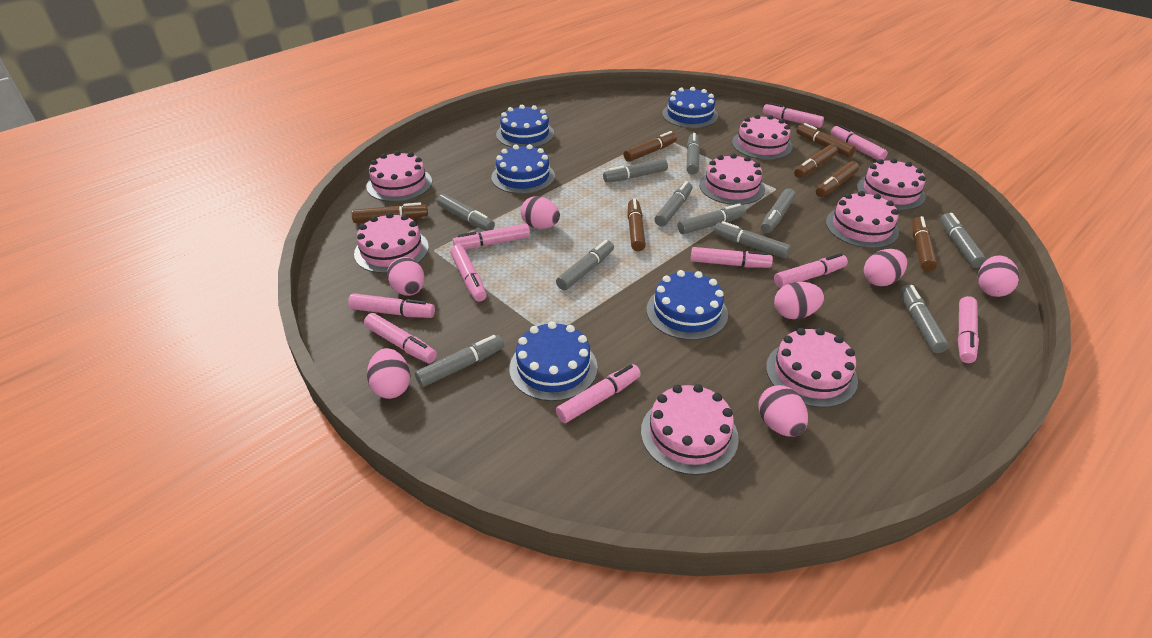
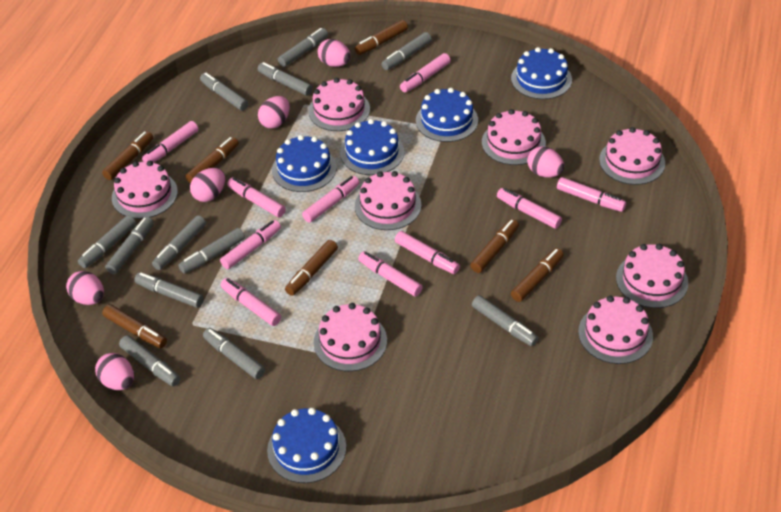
grey marker: 11 -> 12
pink egg: 7 -> 6

